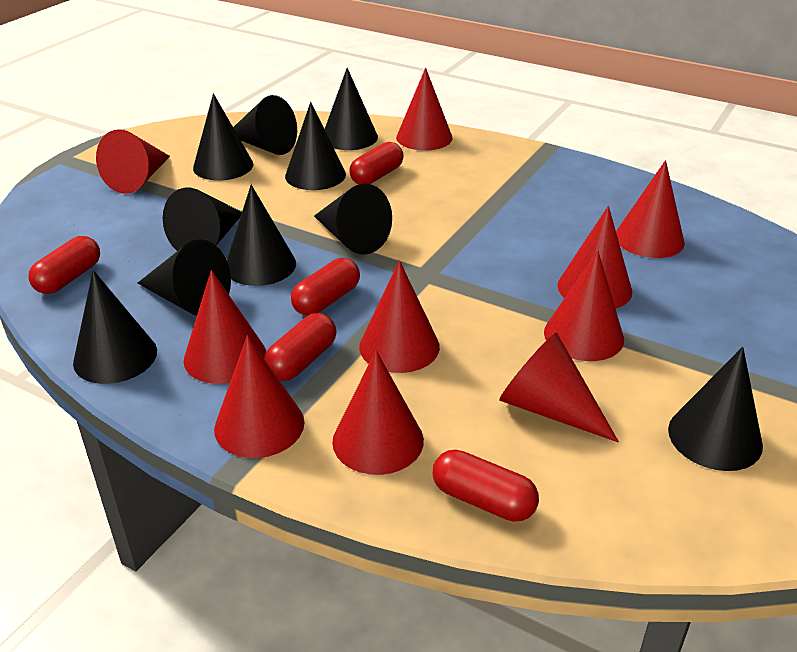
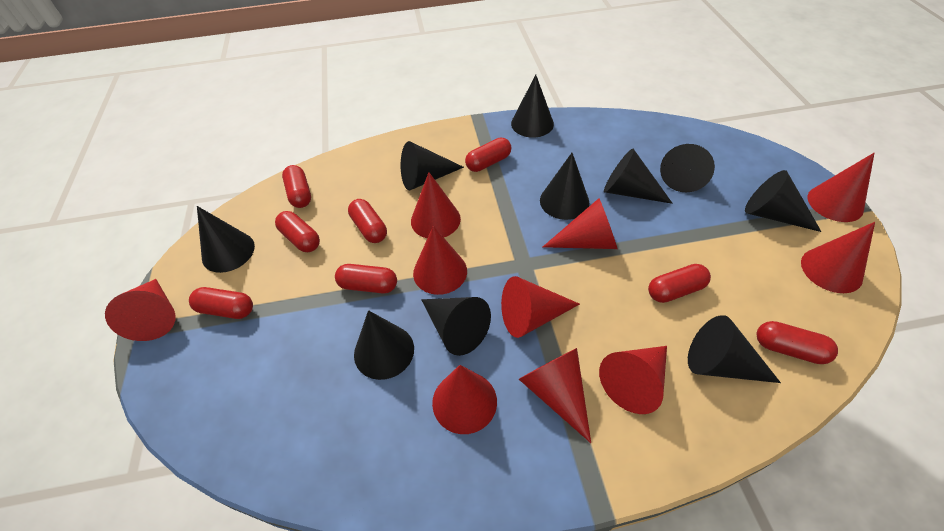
red capsule: 5 -> 8

